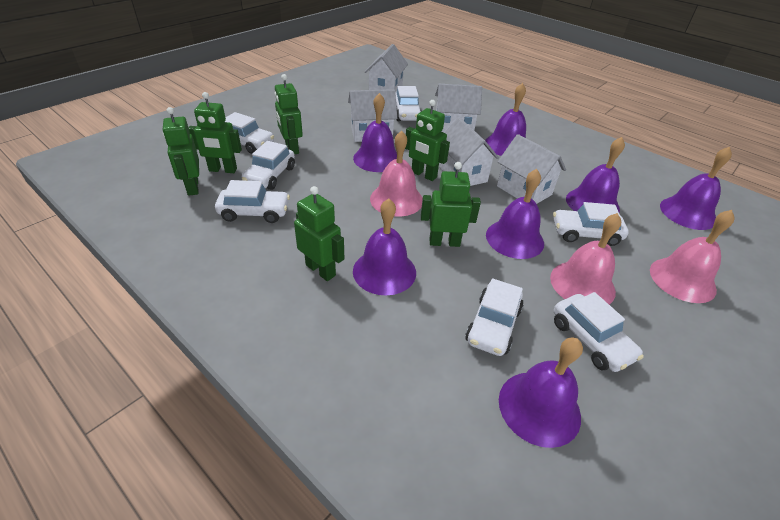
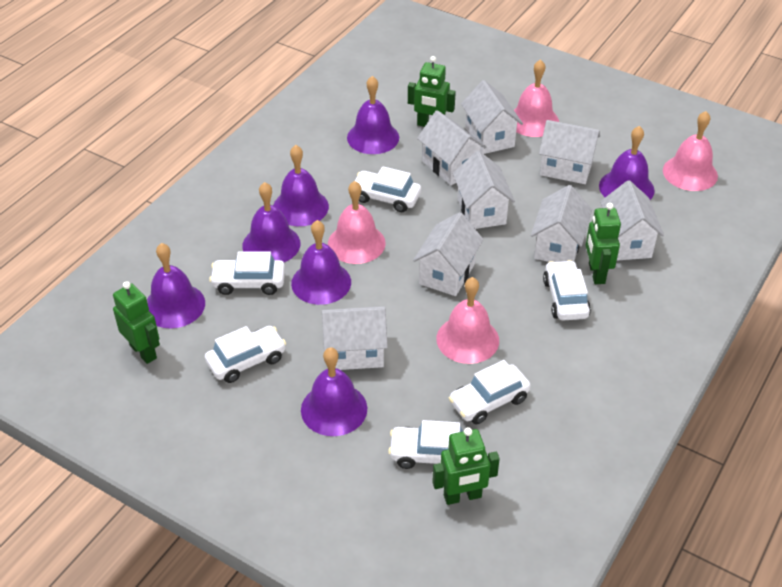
green robot: 6 -> 4
pink bell: 3 -> 4
white car: 7 -> 6
white house: 5 -> 8

